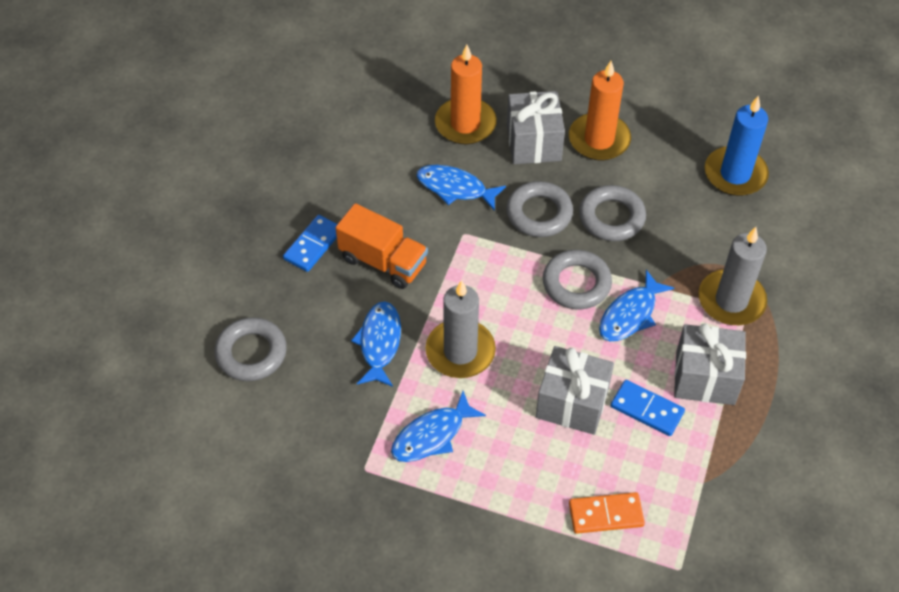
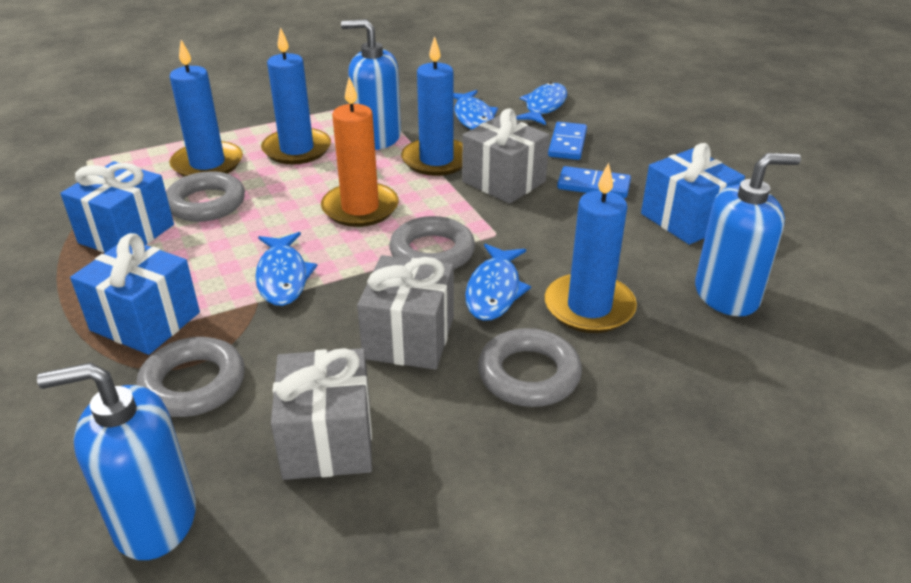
blue candle: 1 -> 4
blue gift: 0 -> 3
blue soap dispenser: 0 -> 3
grey candle: 2 -> 0
orange candle: 2 -> 1
orange domino: 1 -> 0
orange truck: 1 -> 0

